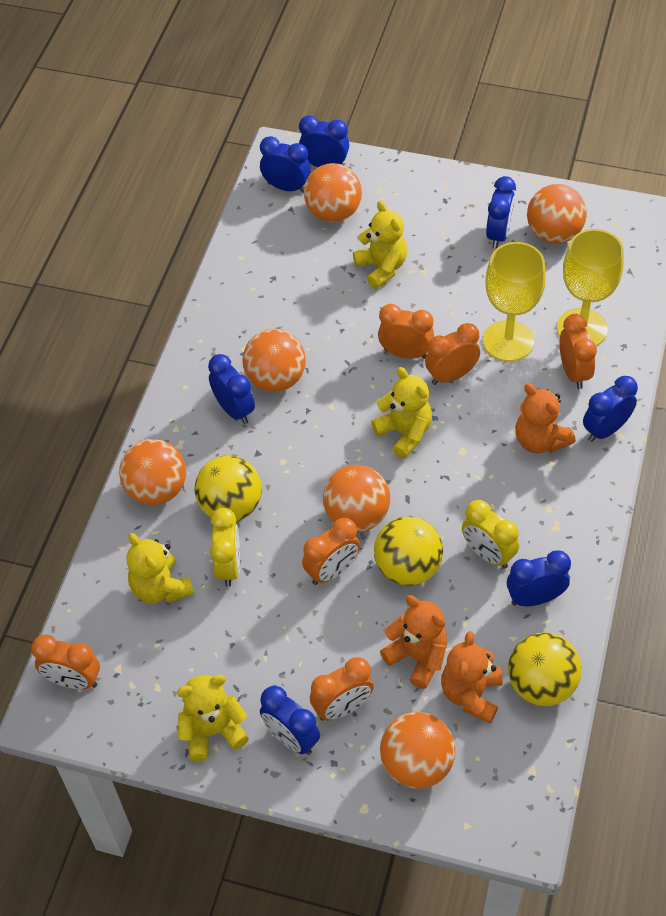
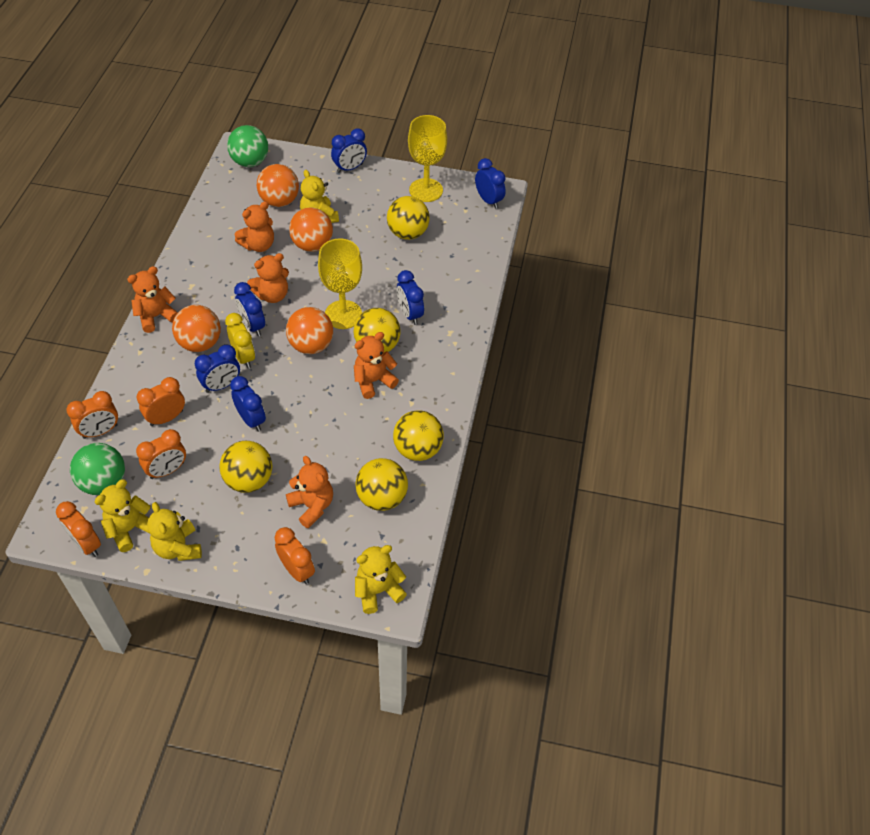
blue clock: 7 -> 6
green ball: 0 -> 2
orange ball: 6 -> 4
orange clock: 6 -> 5
orange teddy bear: 3 -> 5
yellow ball: 3 -> 5
yellow clock: 2 -> 1

